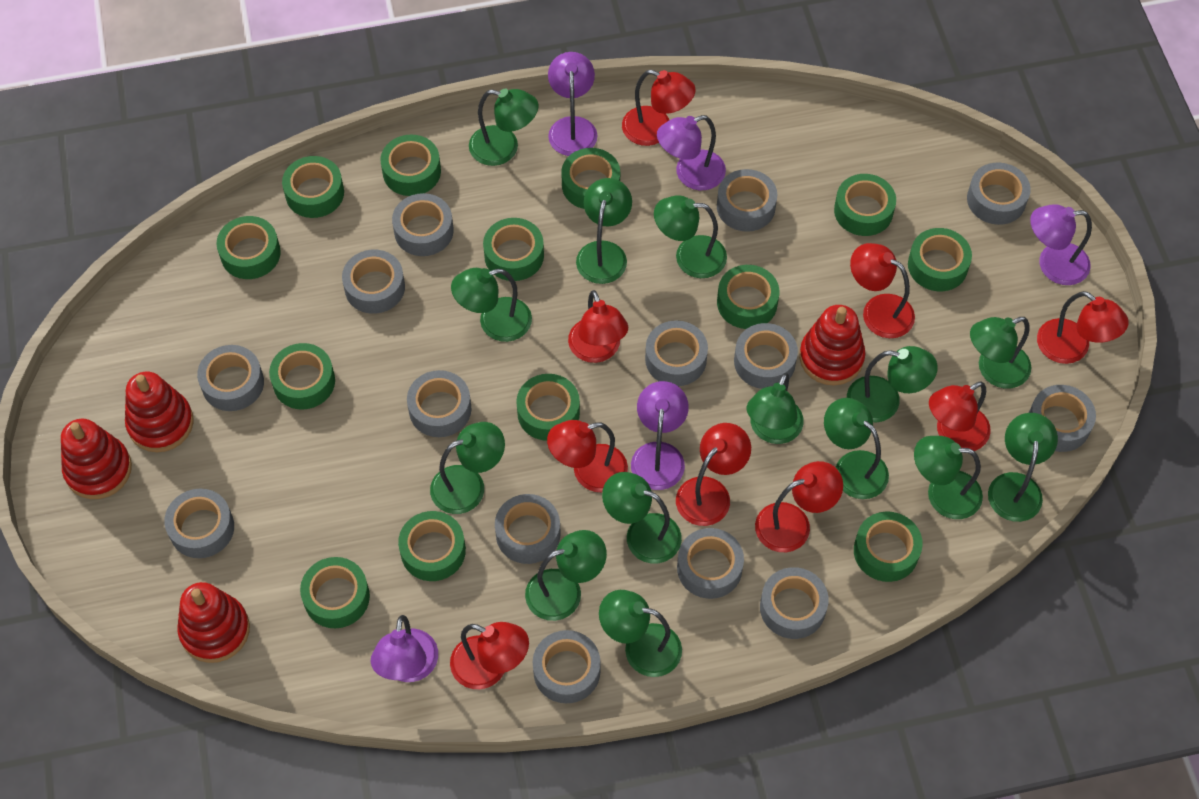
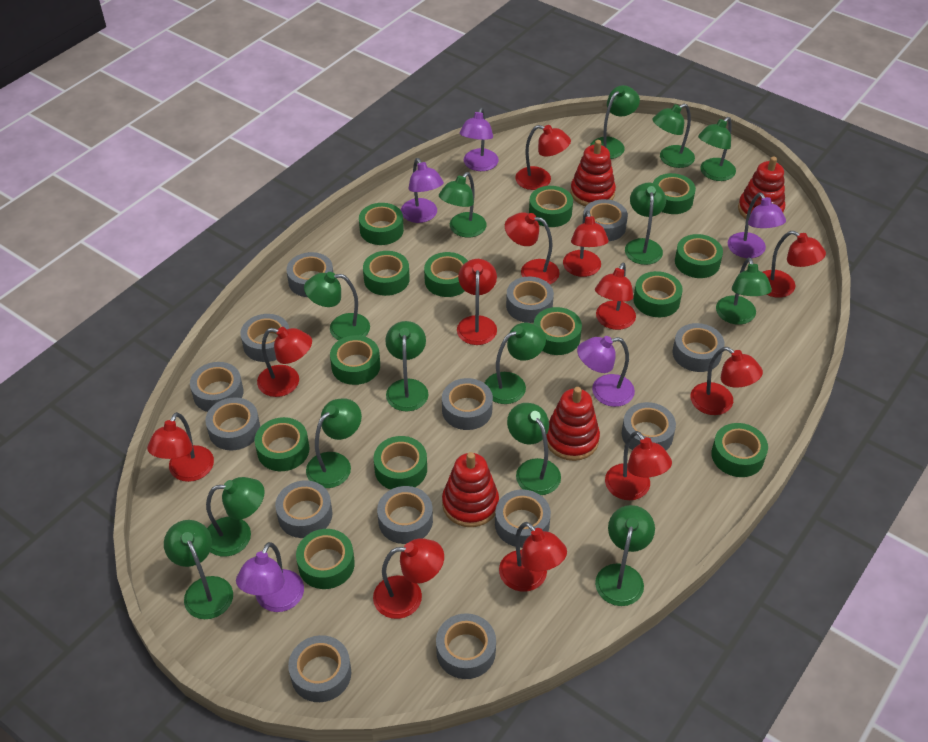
red lamp: 9 -> 12

